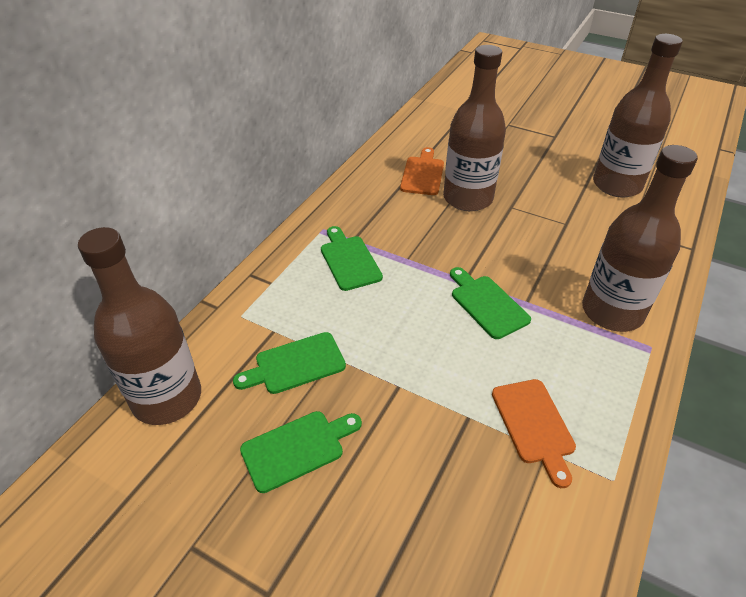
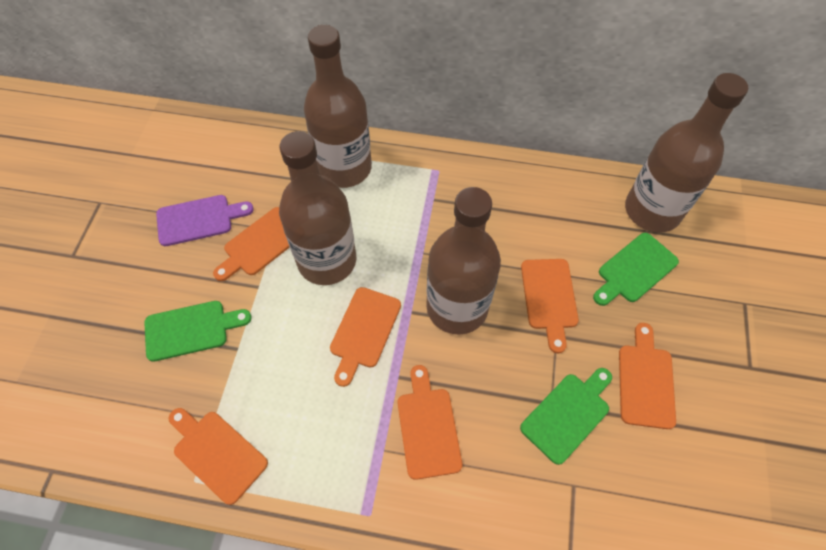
green cutting board: 4 -> 3
orange cutting board: 2 -> 6
purple cutting board: 0 -> 1

